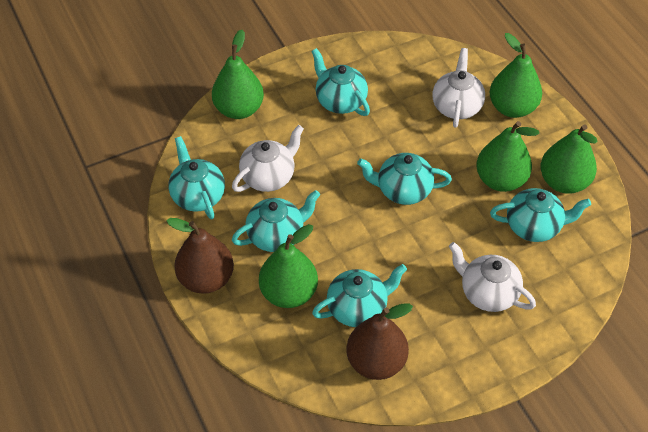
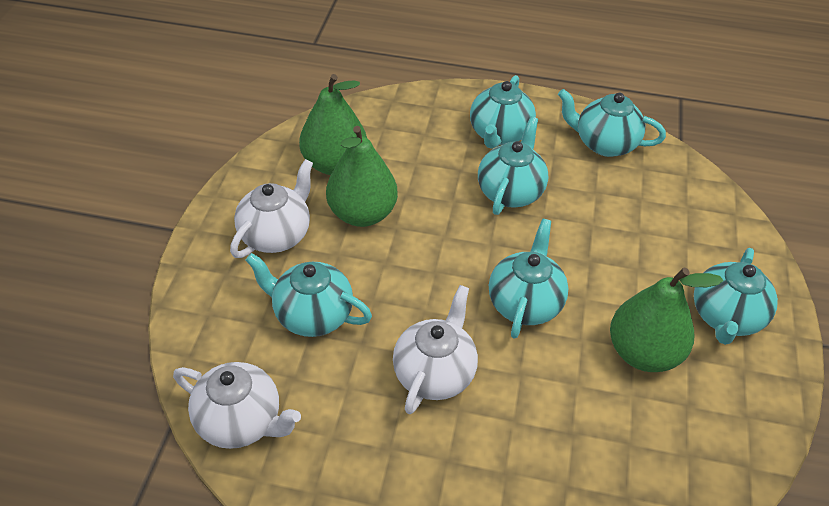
brown pear: 2 -> 0
green pear: 5 -> 3

